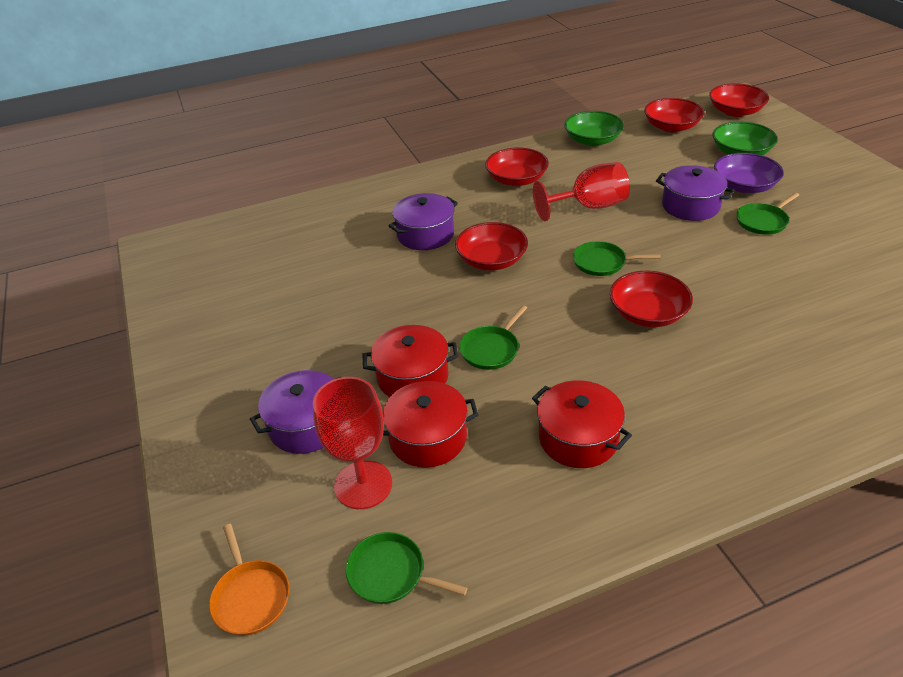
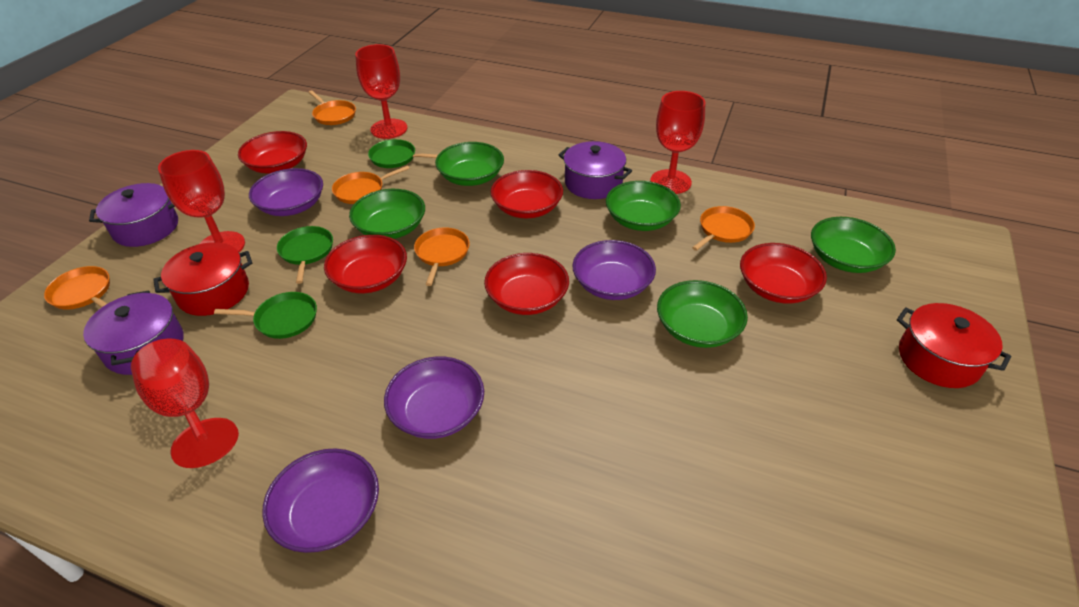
green bowl: 2 -> 5
green pan: 4 -> 3
orange pan: 1 -> 5
purple bowl: 1 -> 4
red goblet: 2 -> 4
red pot: 3 -> 2

